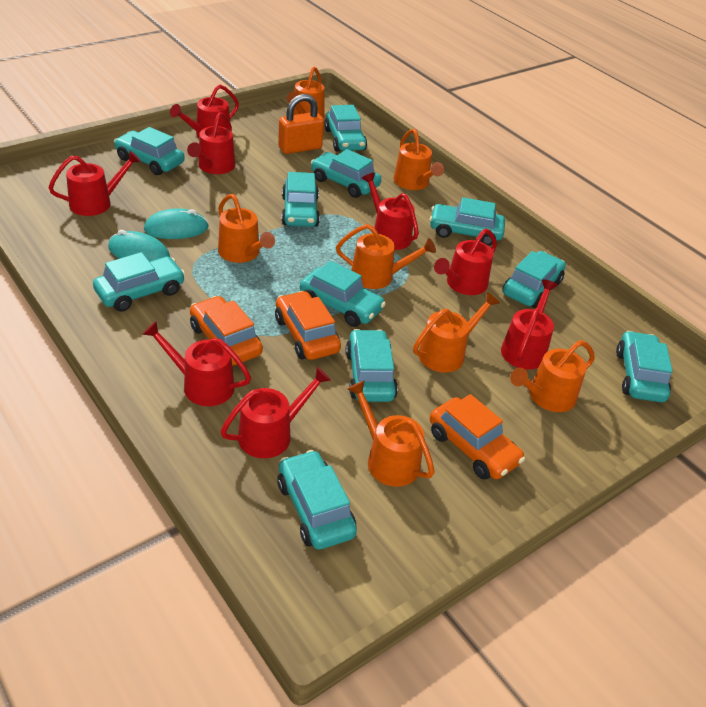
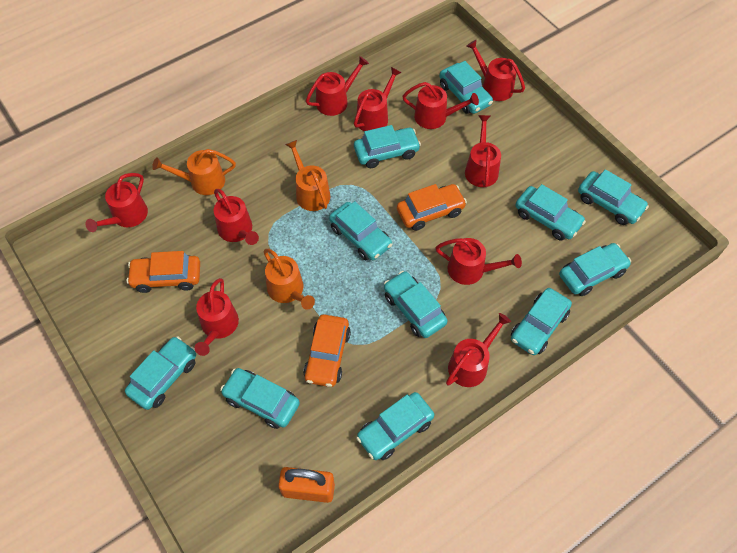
orange watering can: 7 -> 3
red watering can: 8 -> 10
turquoise mouse: 2 -> 0

